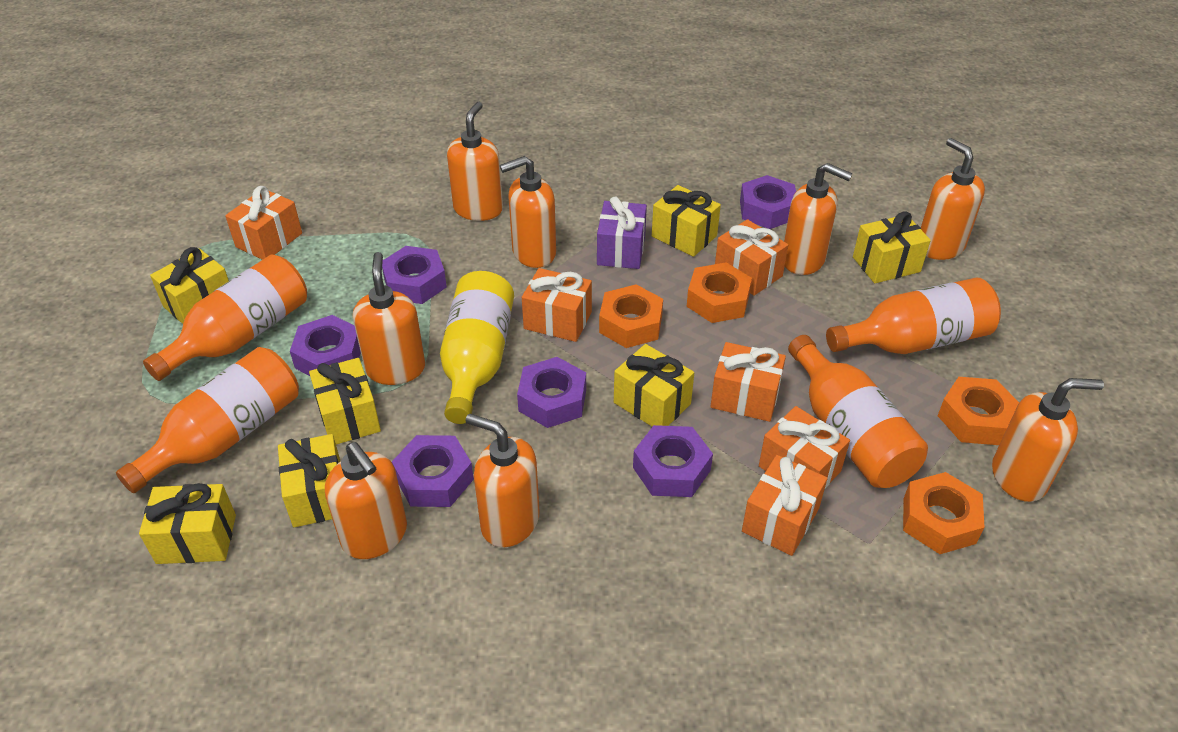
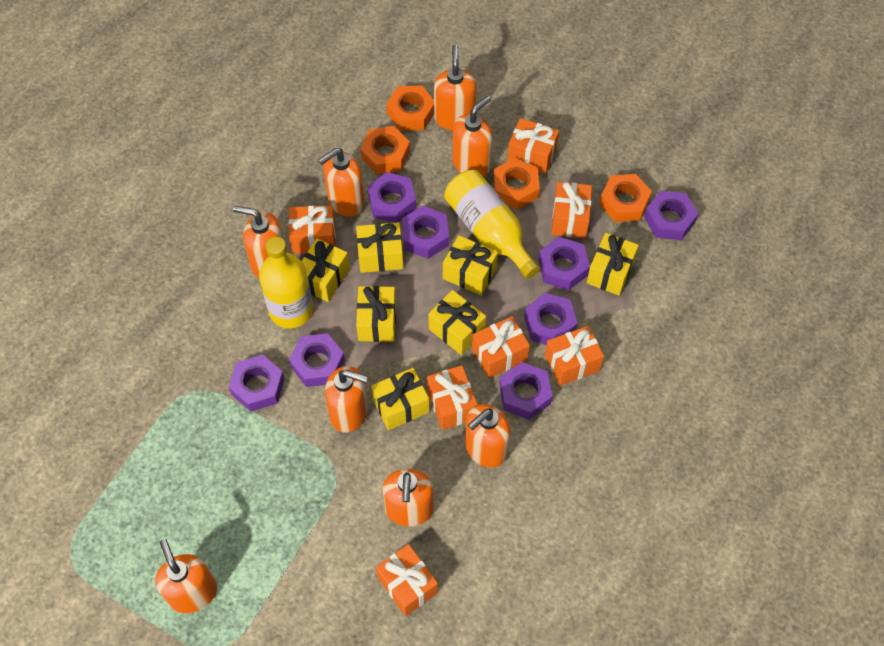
orange bottle: 4 -> 0
orange gift: 6 -> 7
purple gift: 1 -> 0
purple nut: 6 -> 8
yellow bottle: 1 -> 2

